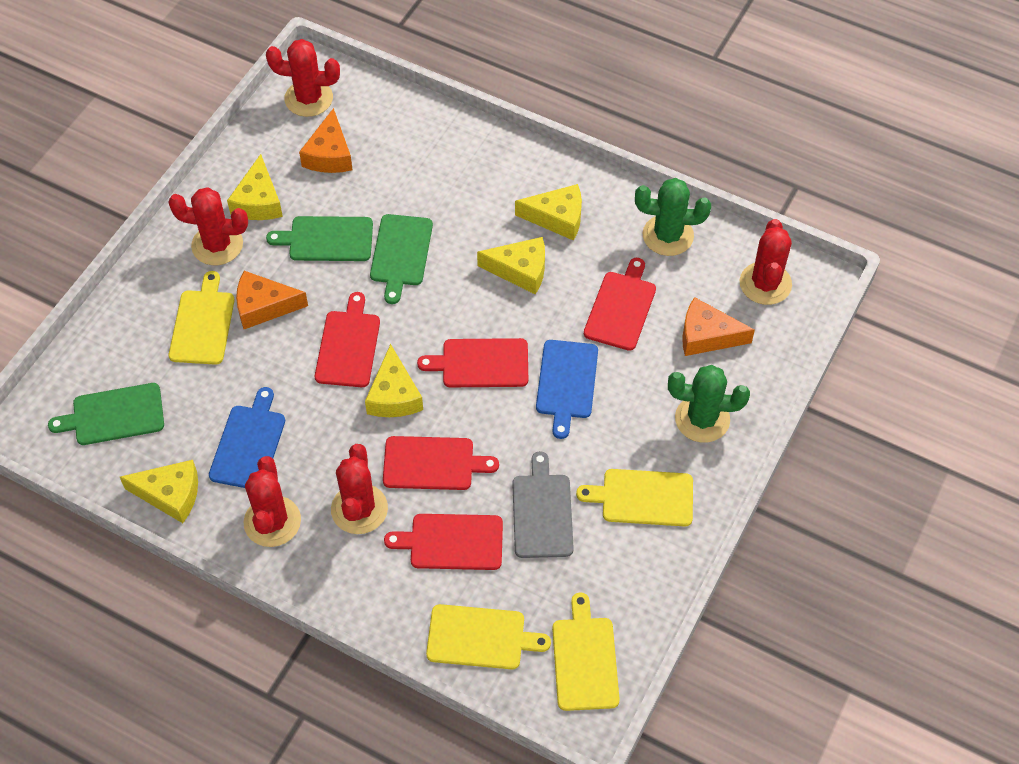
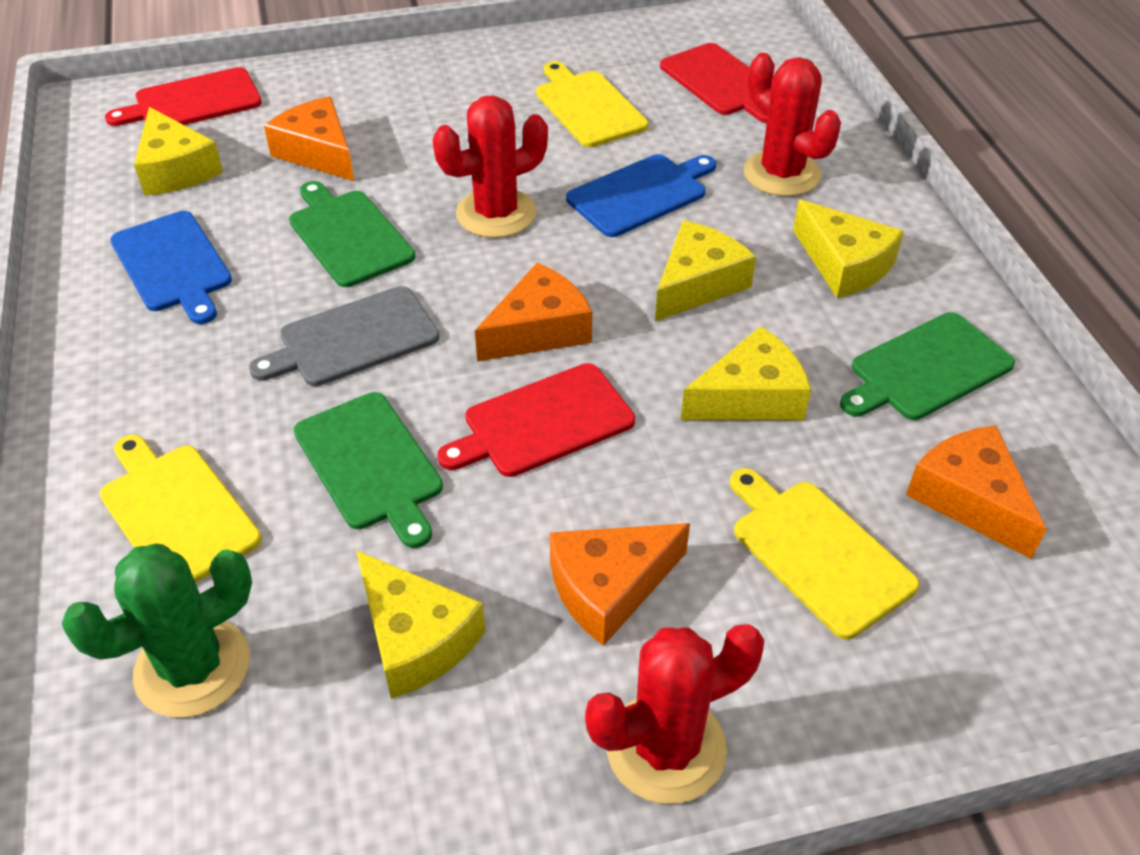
green cactus: 2 -> 1
orange cheese: 3 -> 4
red cactus: 5 -> 3
red cutting board: 5 -> 3
yellow cutting board: 4 -> 3

